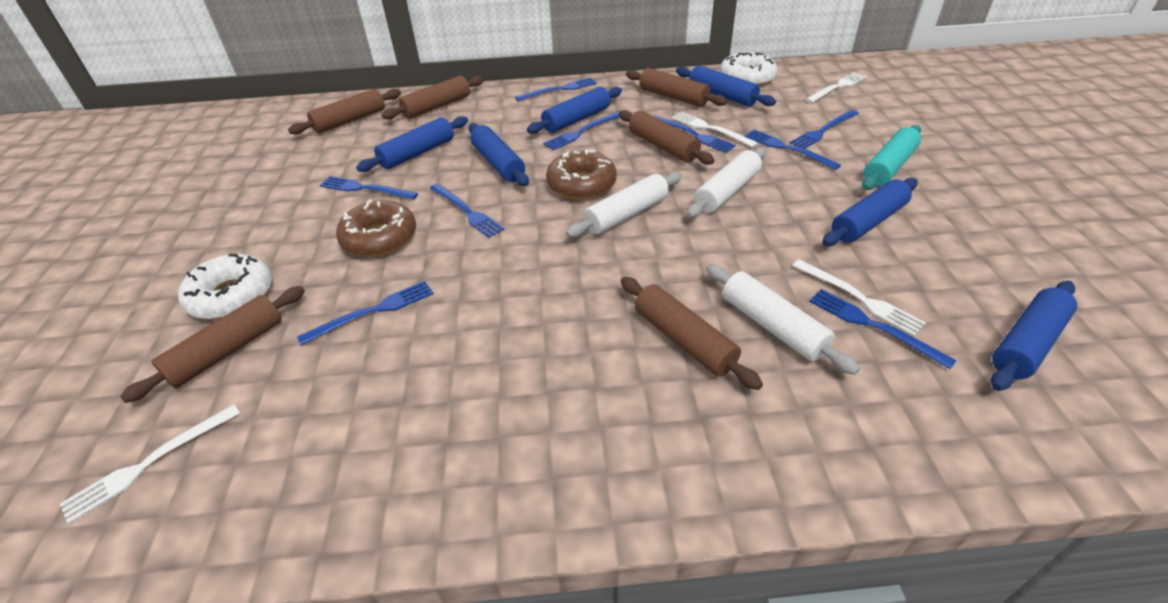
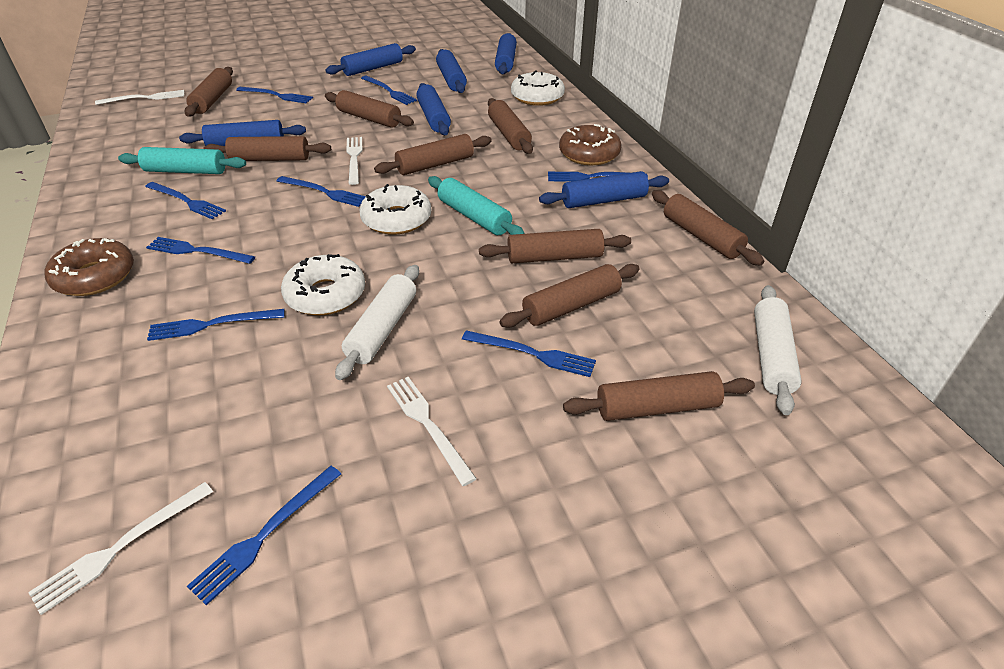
brown rolling pin: 6 -> 9
turquoise rolling pin: 1 -> 2
white donut: 2 -> 3
white rolling pin: 3 -> 2

